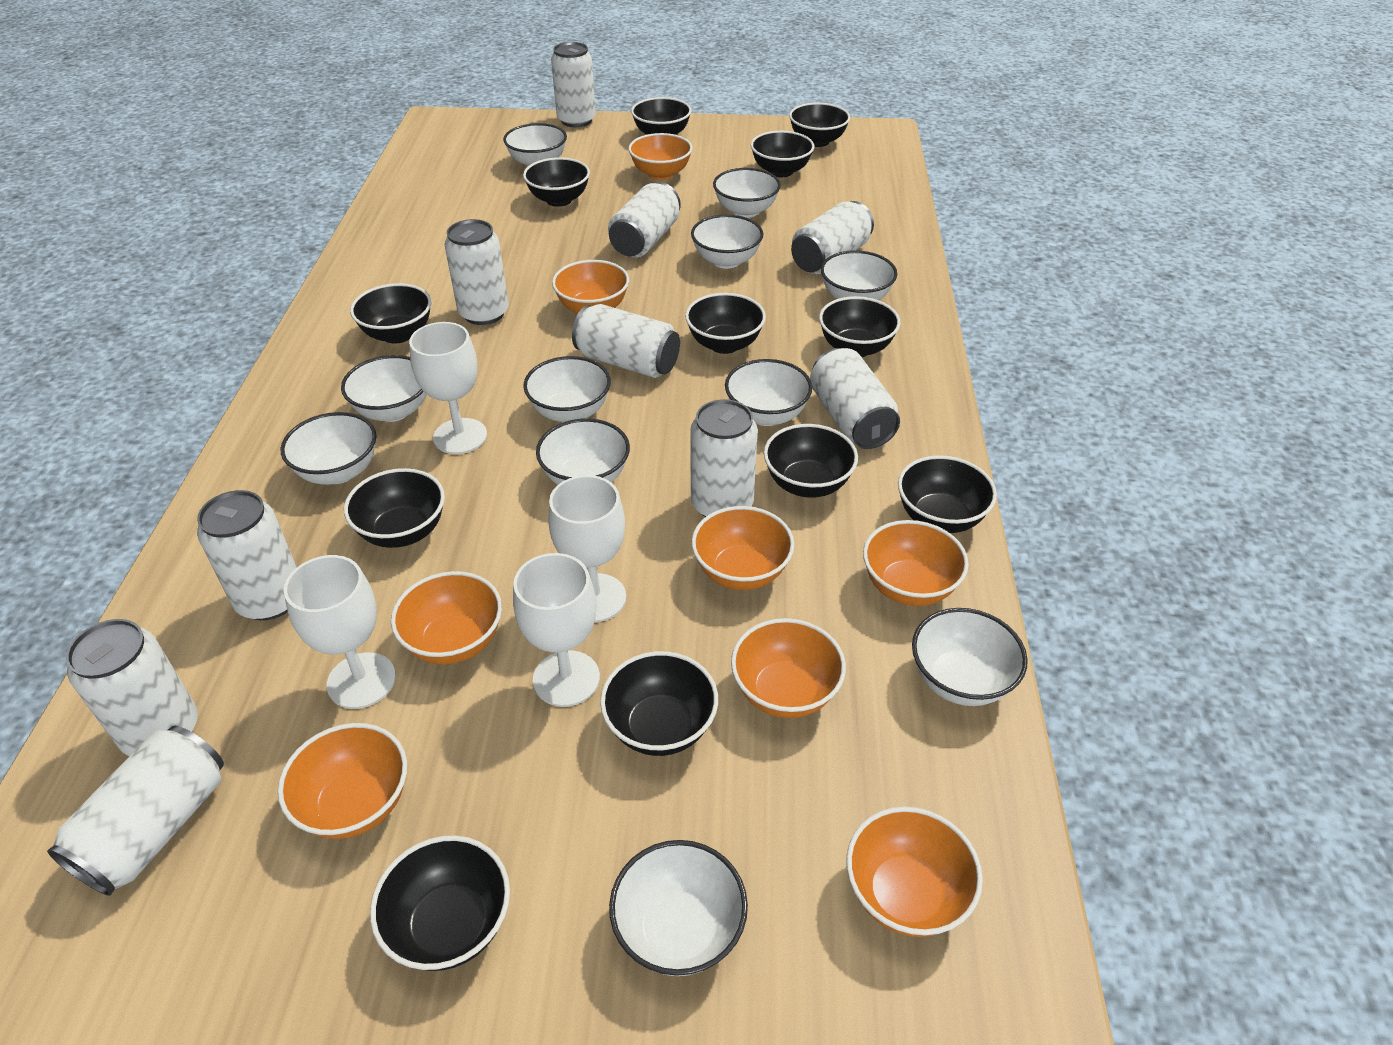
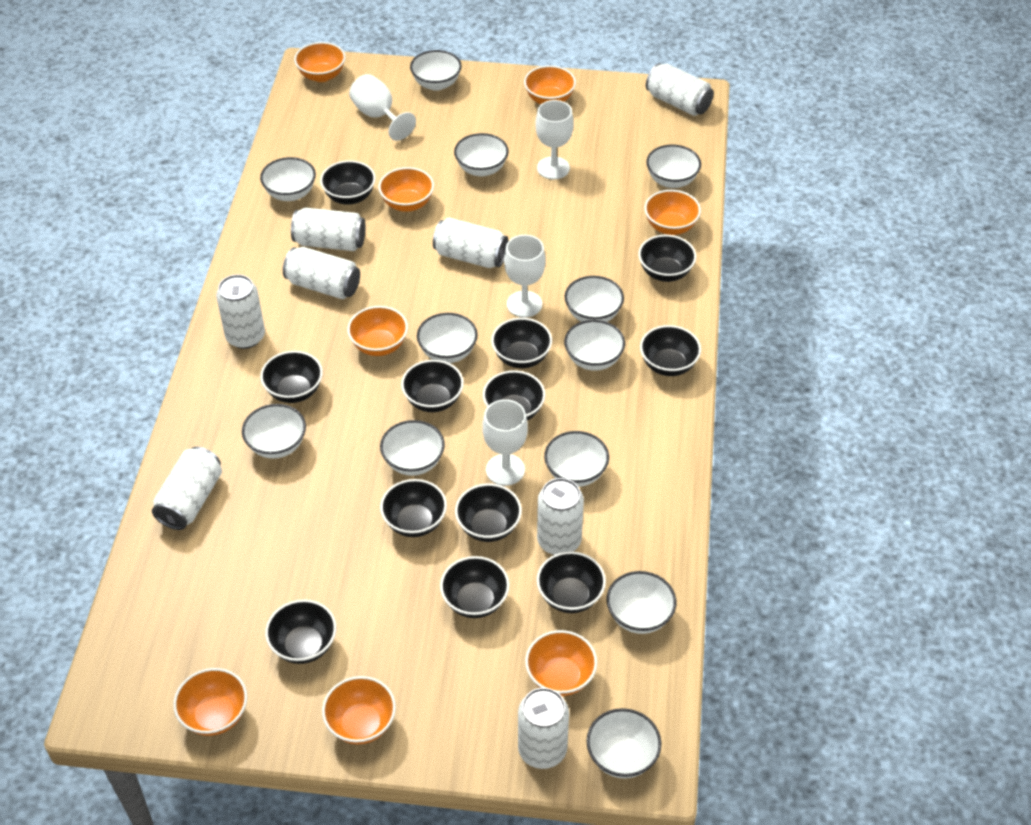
white bowl: 11 -> 12
white can: 10 -> 8

